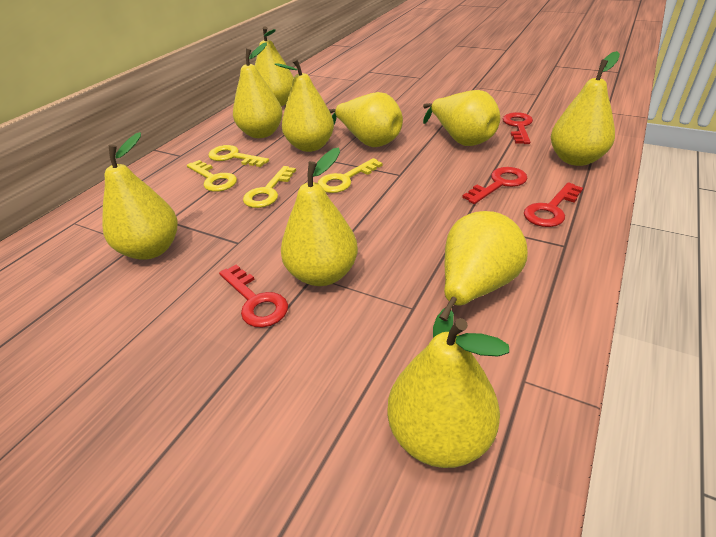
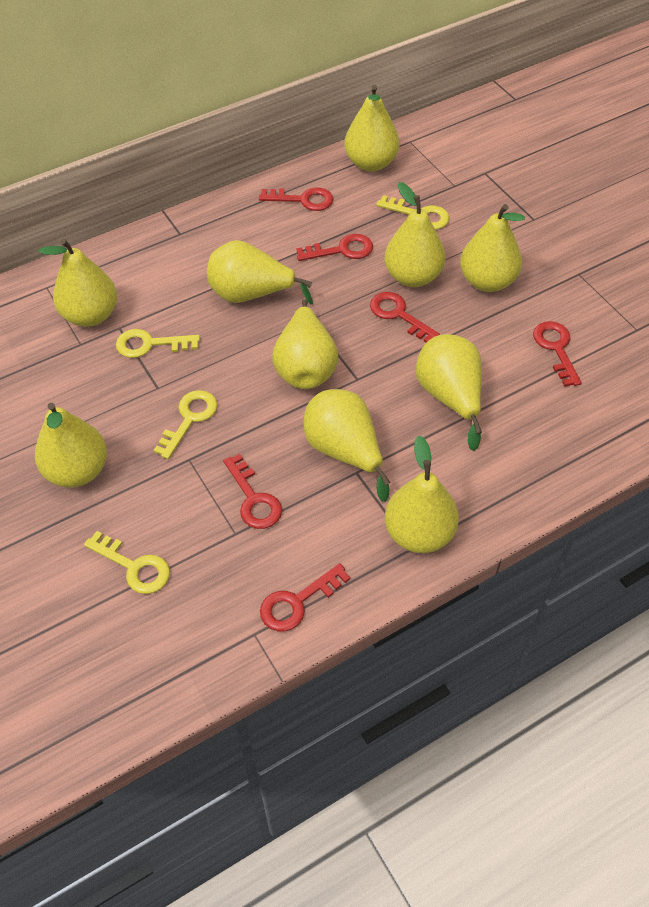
red key: 4 -> 6

